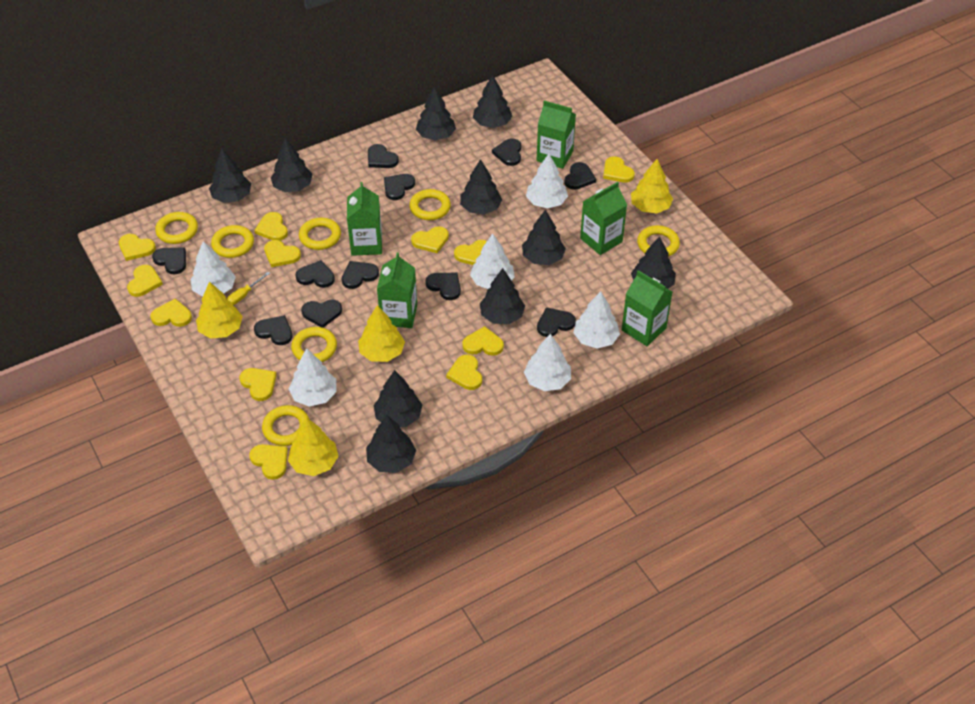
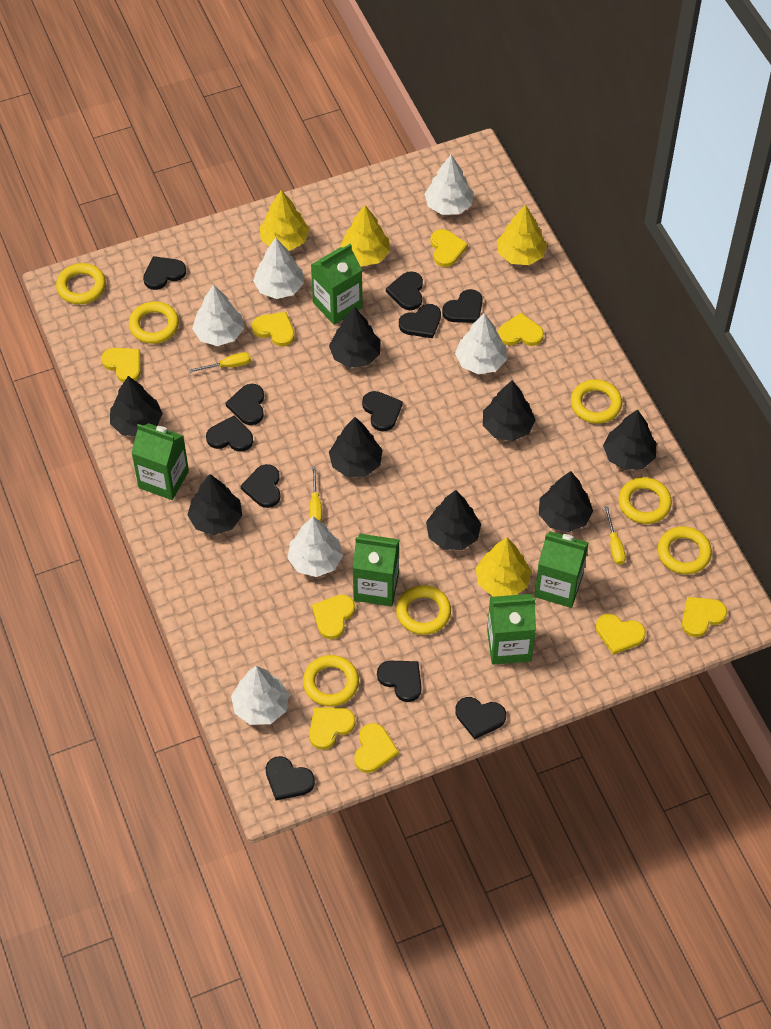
black tree: 10 -> 8
yellow heart: 12 -> 9
yellow screwdriver: 1 -> 3

